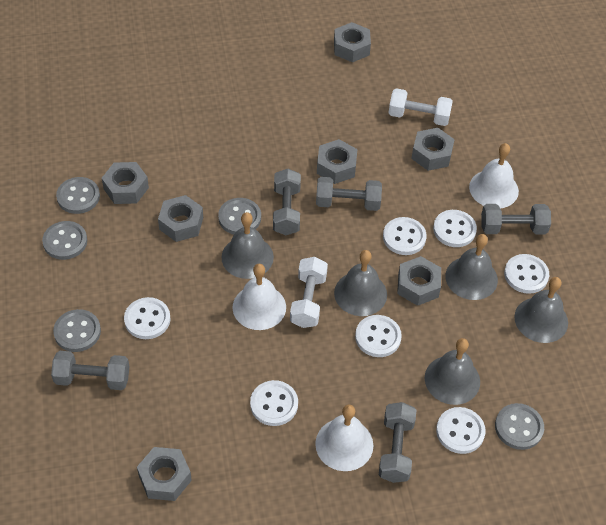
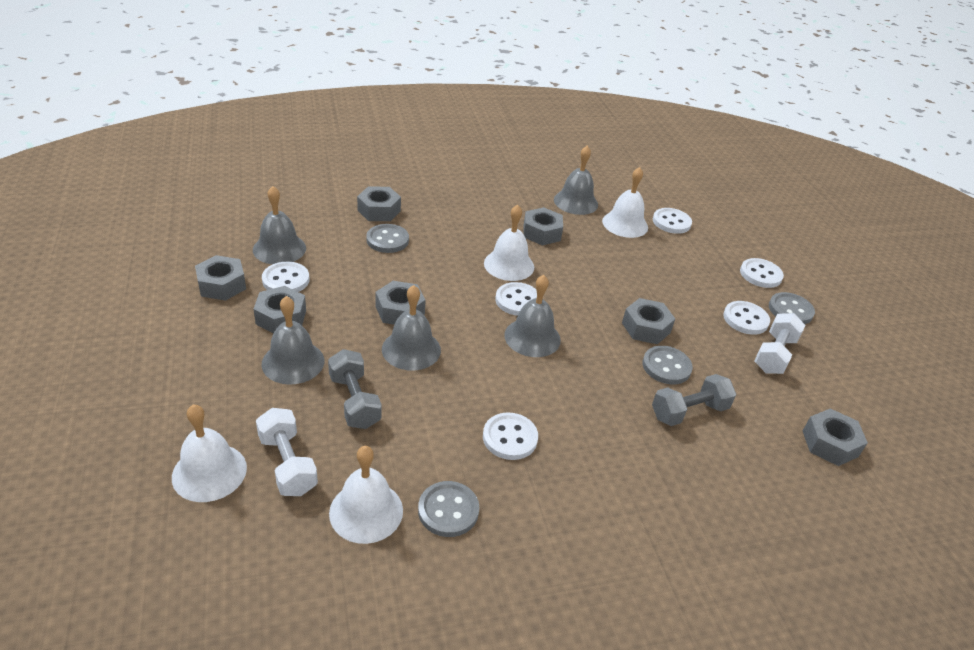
grey button: 5 -> 4
grey dumbbell: 5 -> 2
white bell: 3 -> 4
white button: 7 -> 6

